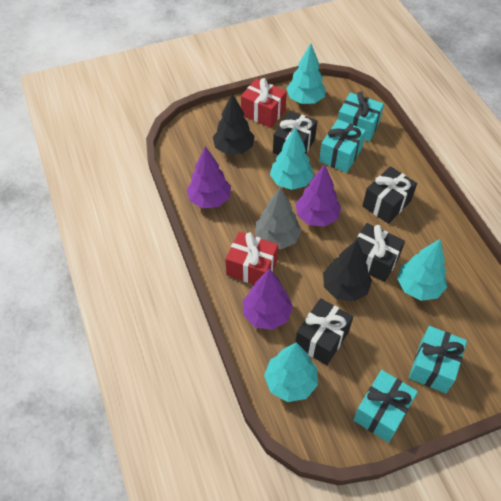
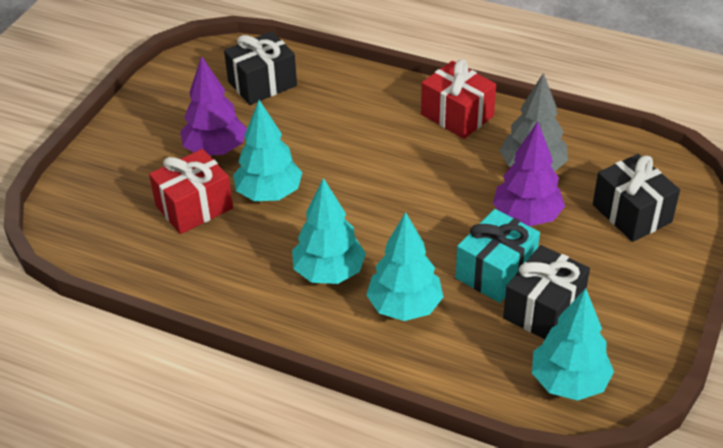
black gift: 4 -> 3
black tree: 2 -> 0
purple tree: 3 -> 2
turquoise gift: 4 -> 1

